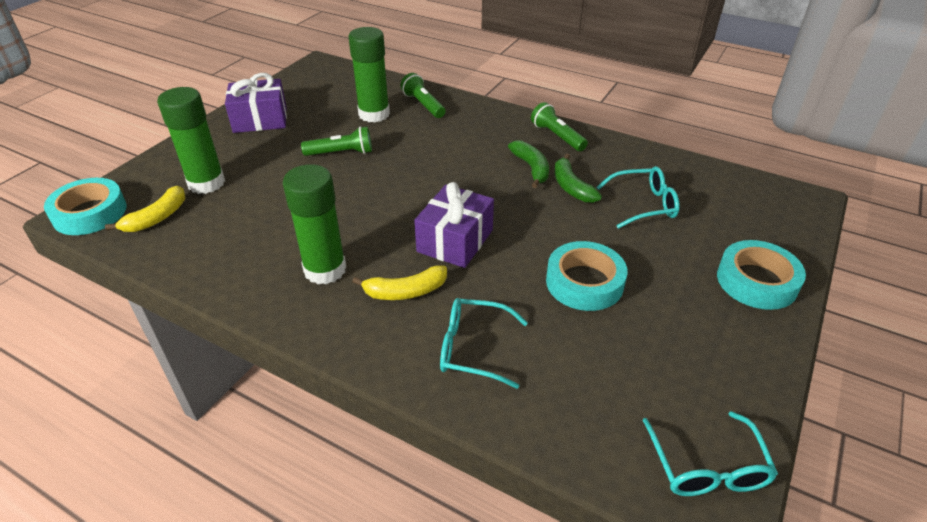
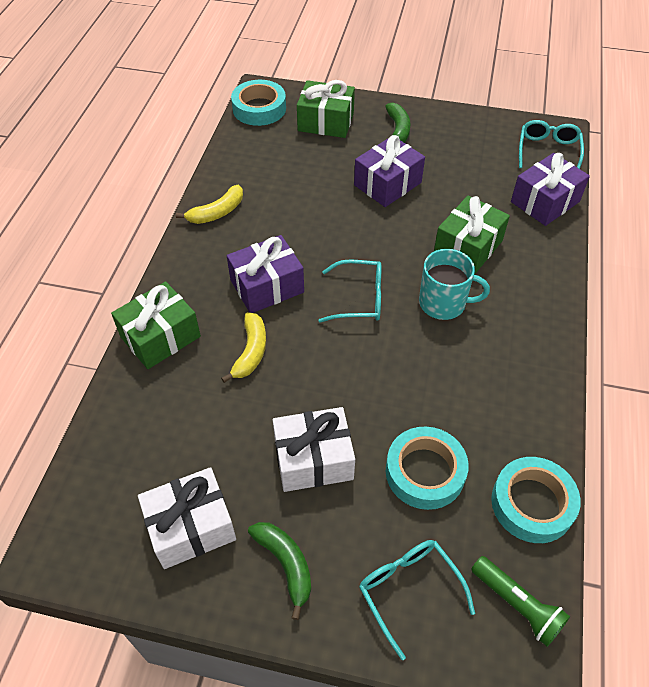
green flashlight: 3 -> 1
green gift: 0 -> 3
green glue stick: 3 -> 0
purple gift: 2 -> 3
turquoise mug: 0 -> 1
white gift: 0 -> 2

